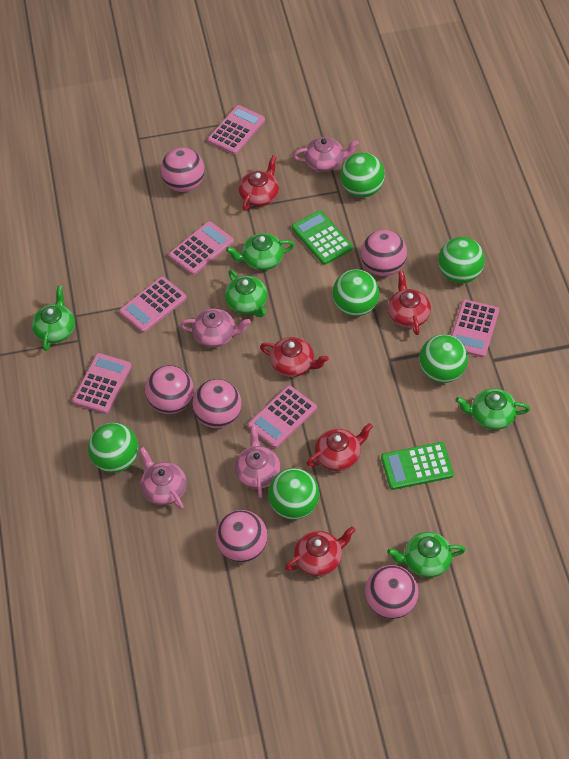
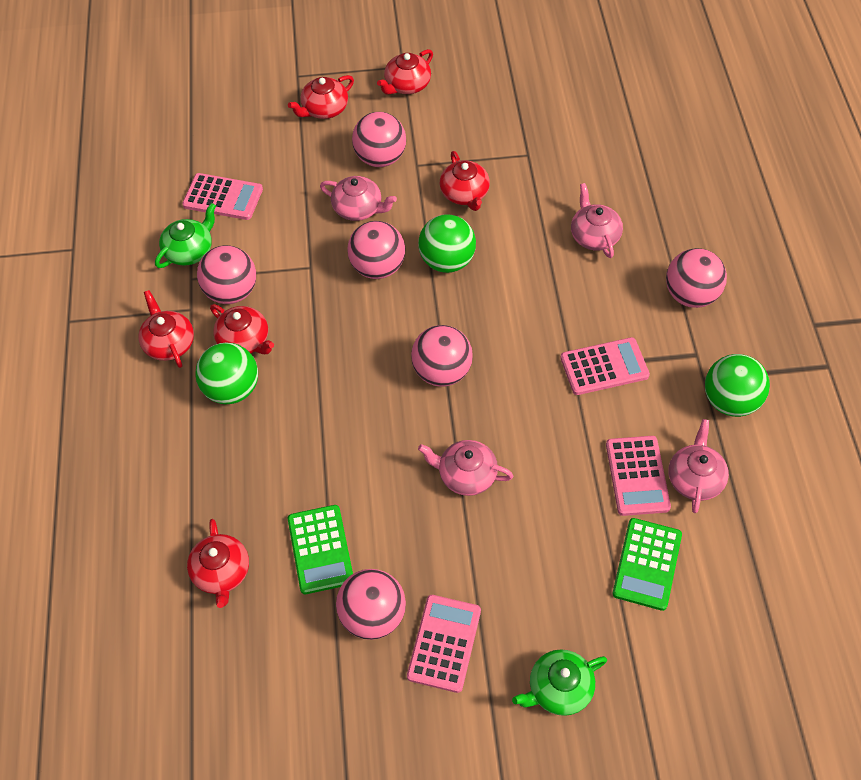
green ball: 6 -> 3
green teapot: 5 -> 2
pink calculator: 6 -> 4
red teapot: 5 -> 6

